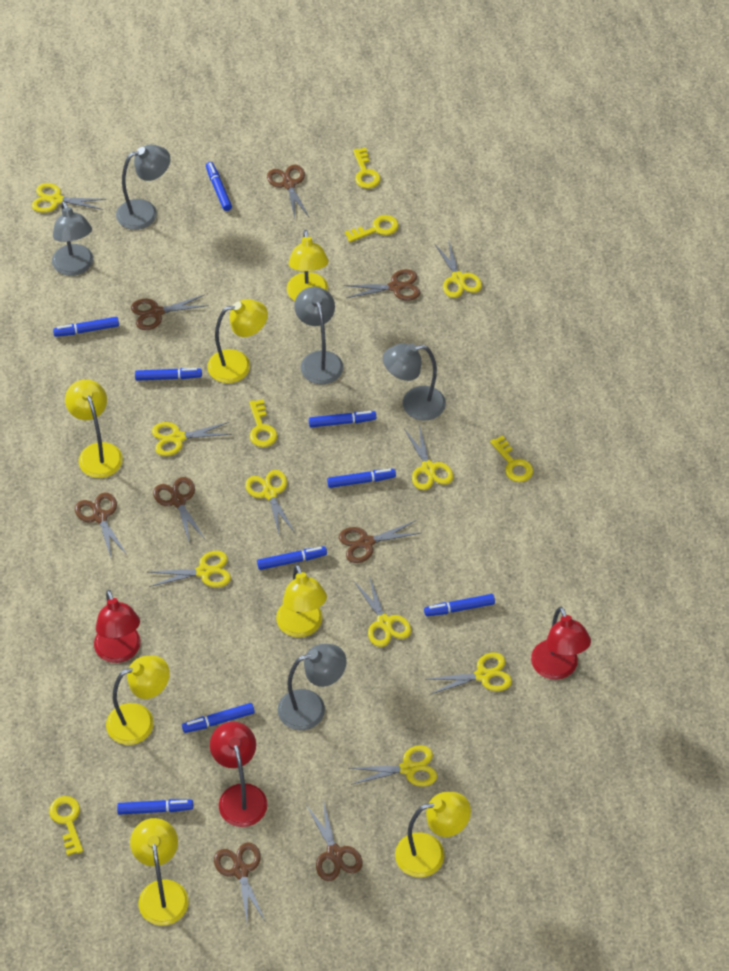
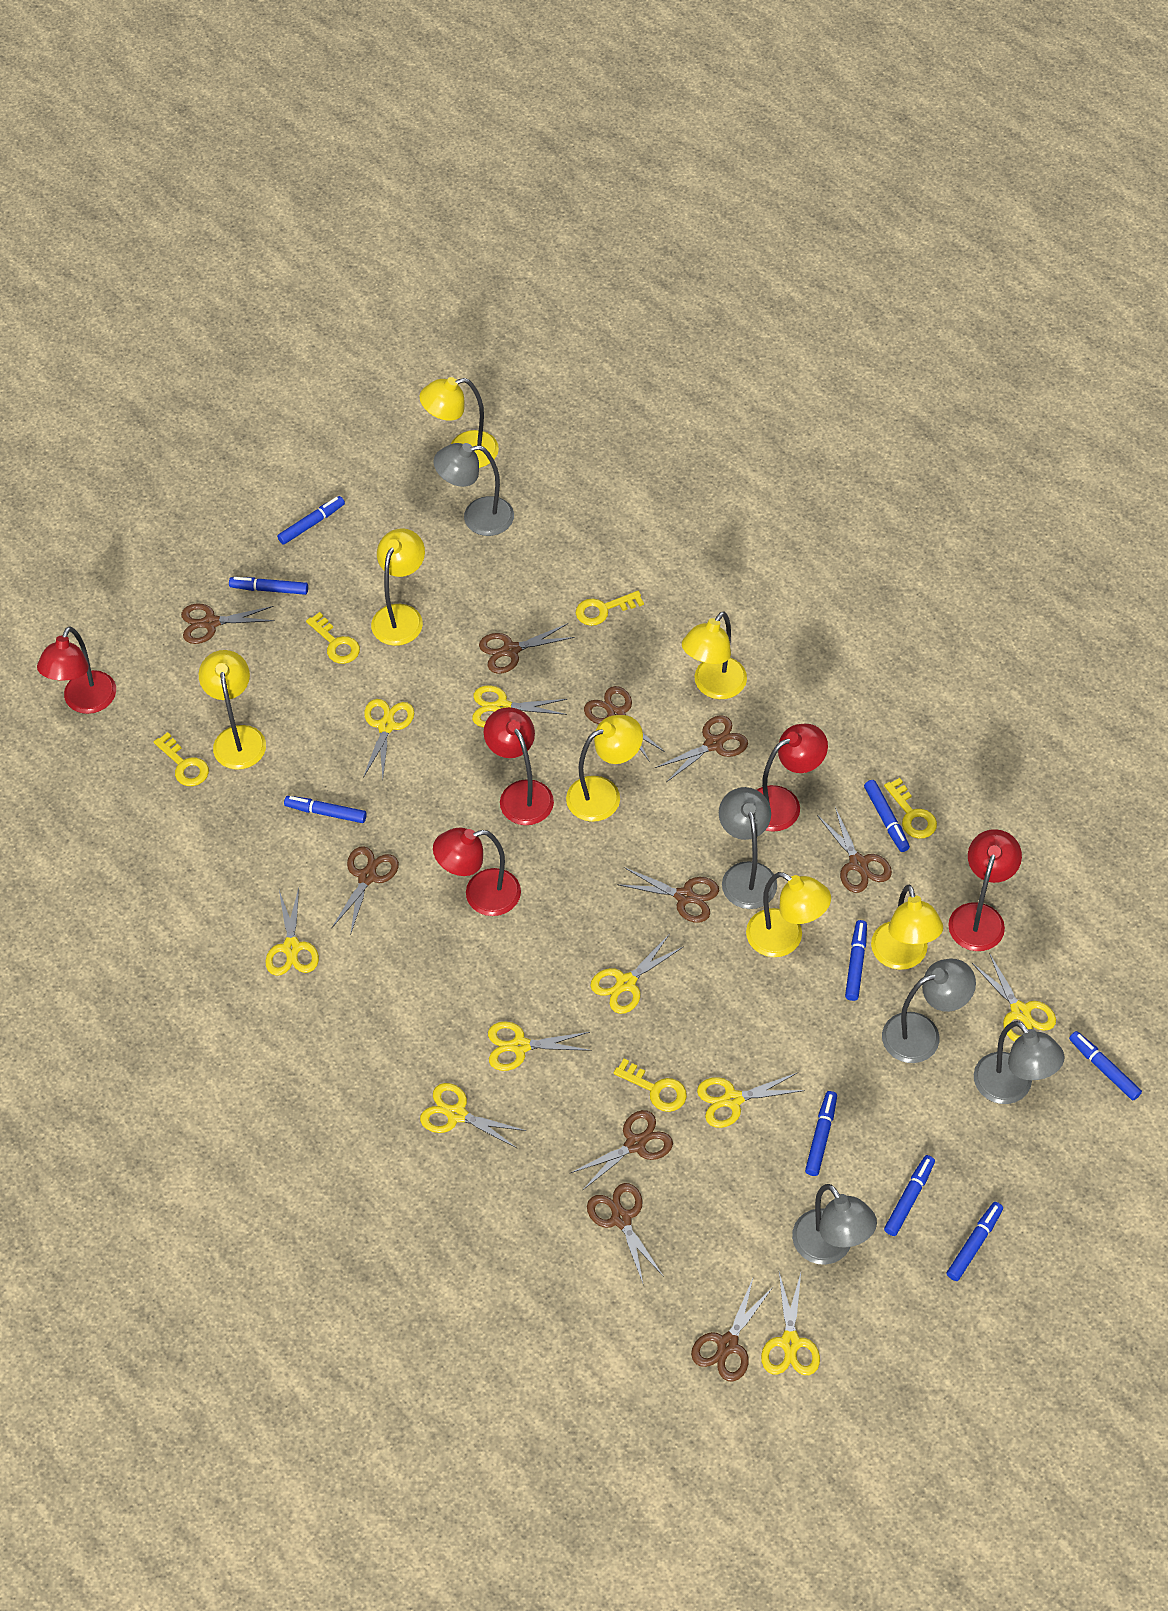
brown scissors: 8 -> 10
red lamp: 3 -> 5

